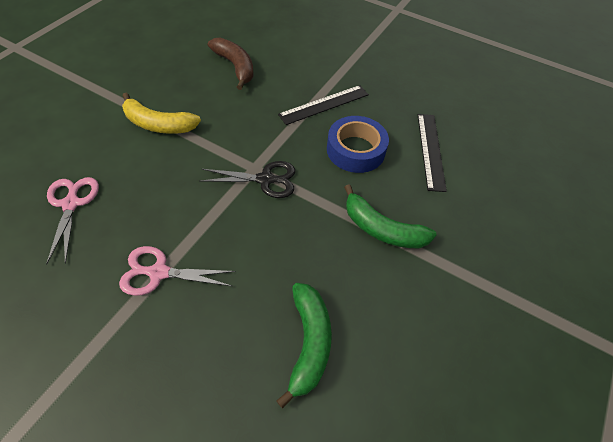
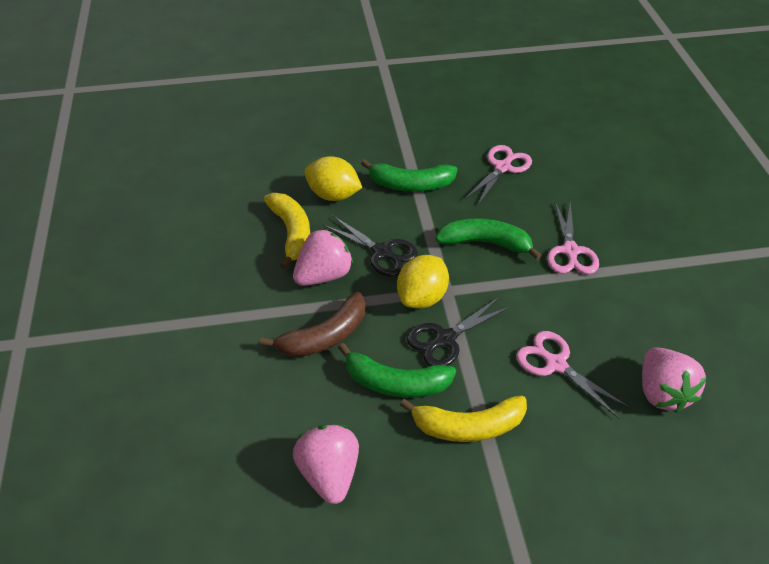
black ruler: 2 -> 0
black scissors: 1 -> 2
blue tape: 1 -> 0
green banana: 2 -> 3
pink scissors: 2 -> 3
pink strawberry: 0 -> 3
yellow banana: 1 -> 2
yellow lemon: 0 -> 2

